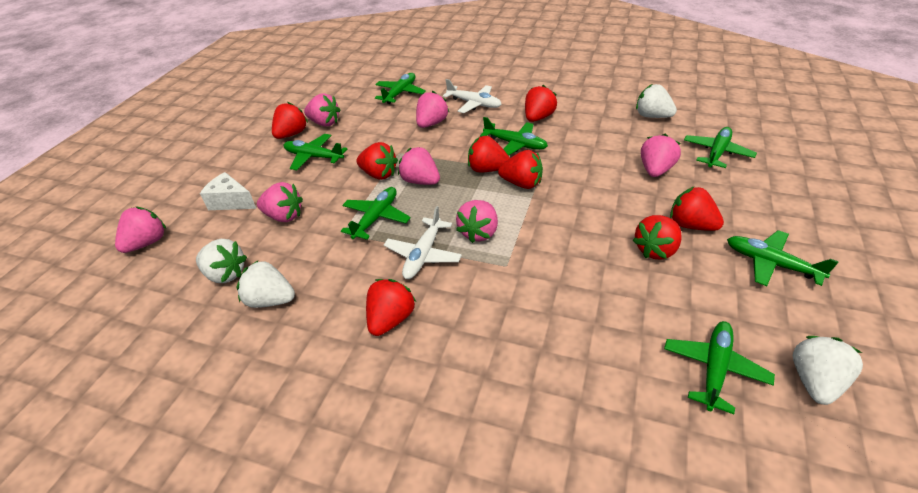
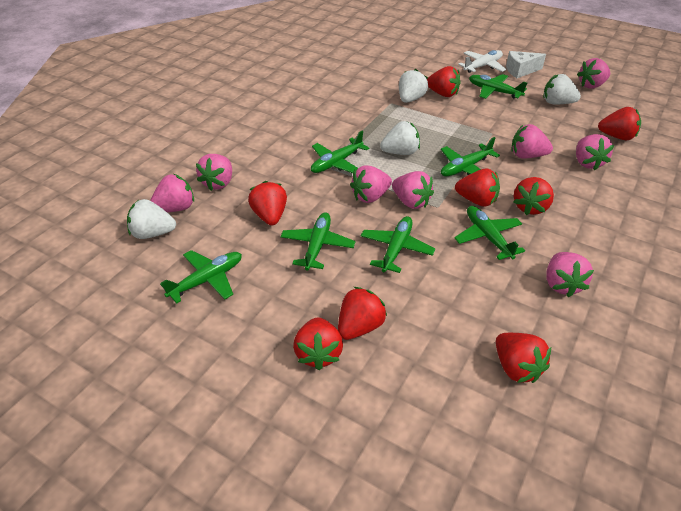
pink strawberry: 7 -> 8
white plane: 2 -> 1

